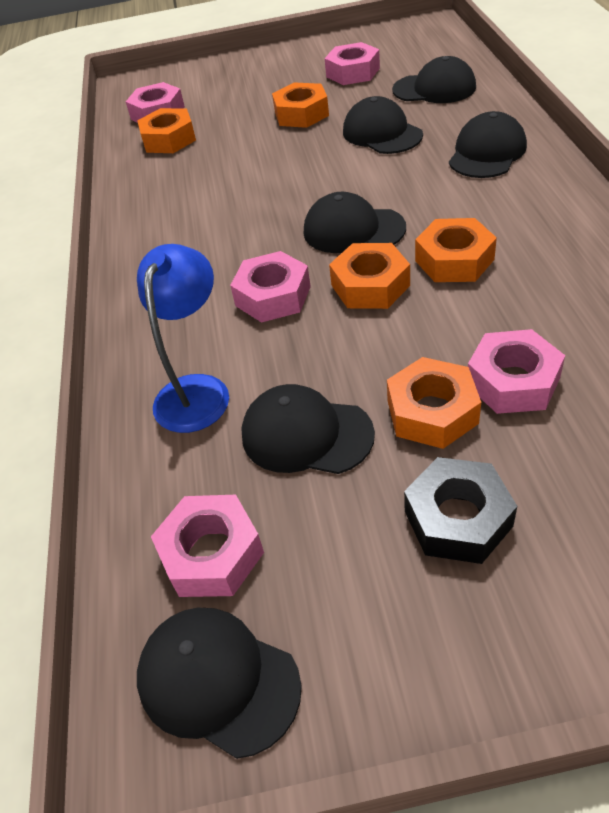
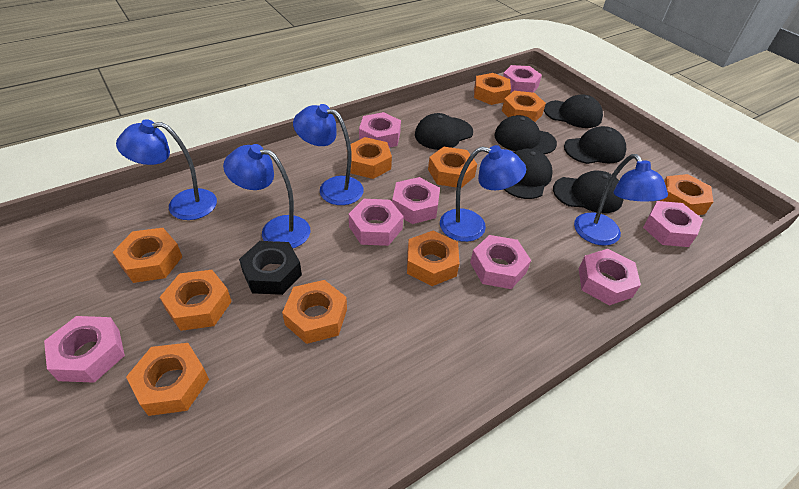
blue lamp: 1 -> 5
orange nut: 5 -> 10
pink nut: 5 -> 8

